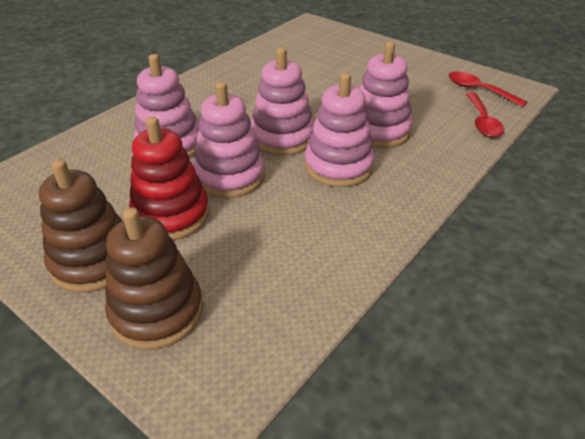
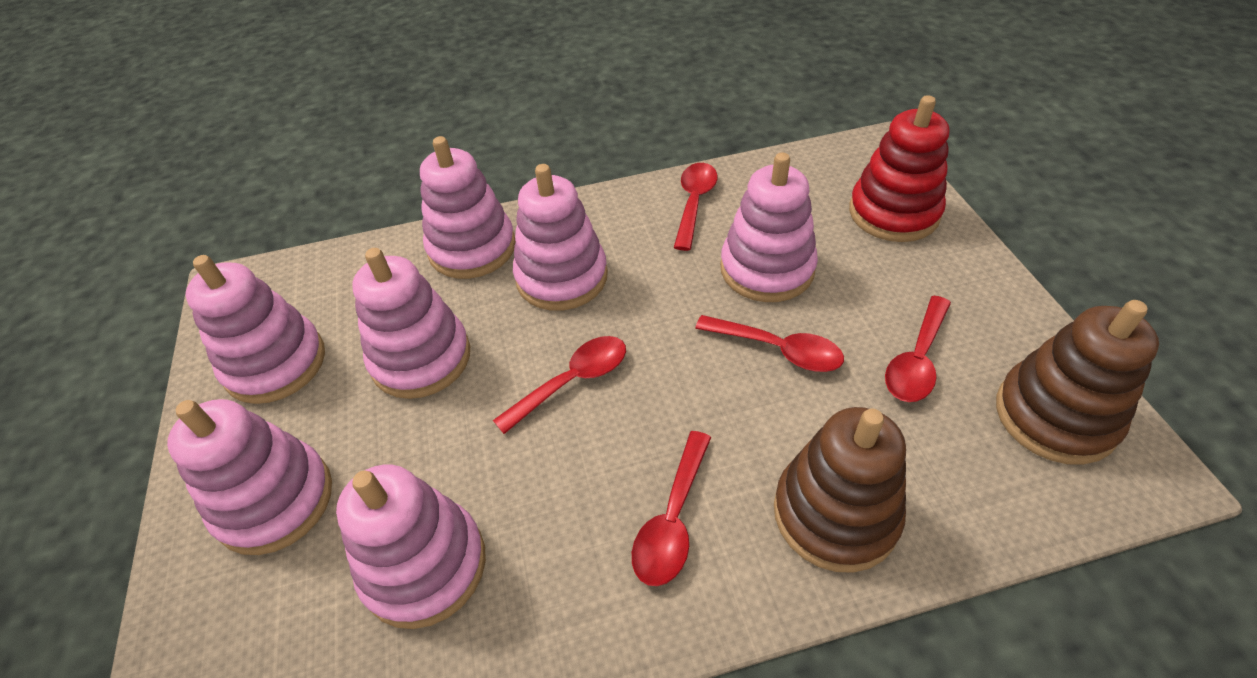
pink stacking toy: 5 -> 7
red spoon: 2 -> 5

